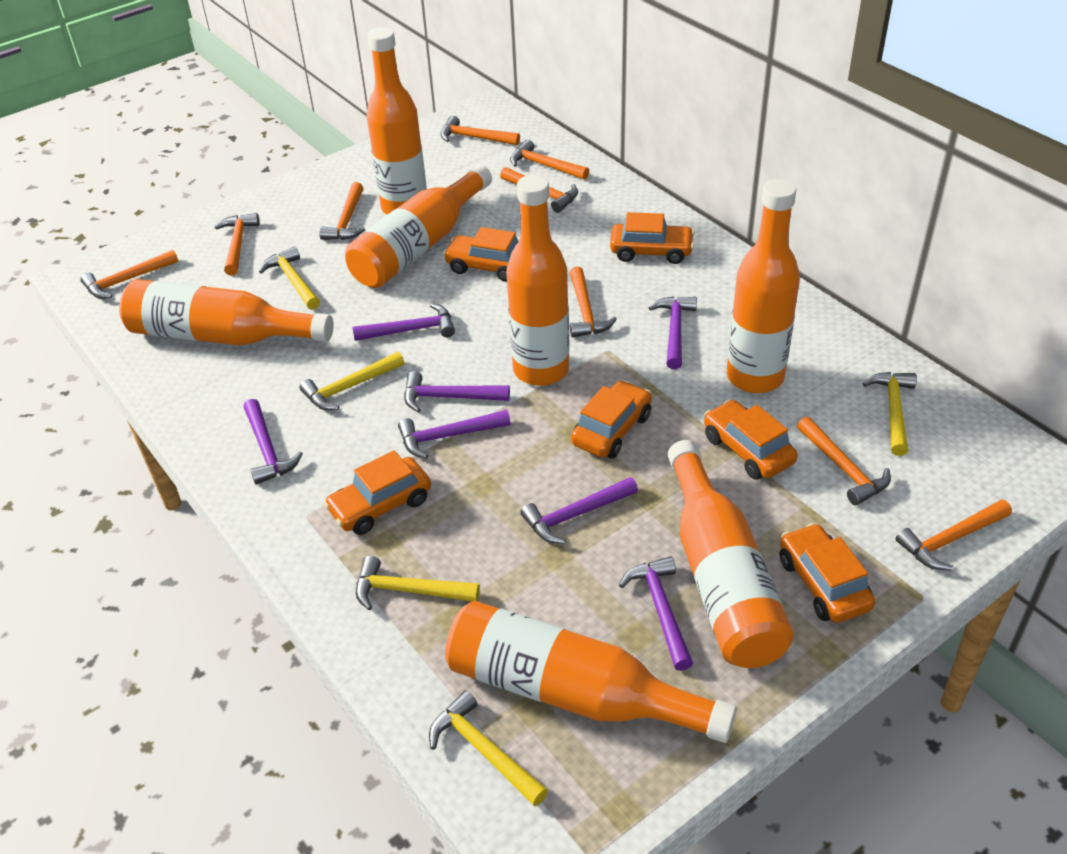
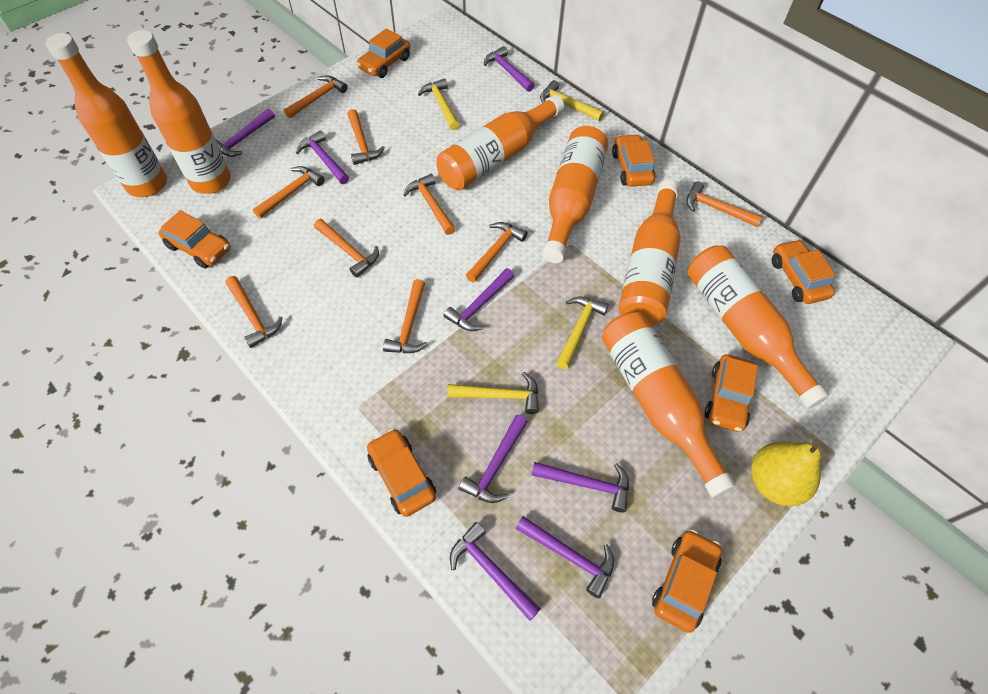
orange car: 6 -> 7
purple hammer: 7 -> 8
yellow hammer: 5 -> 4
yellow pear: 0 -> 1

